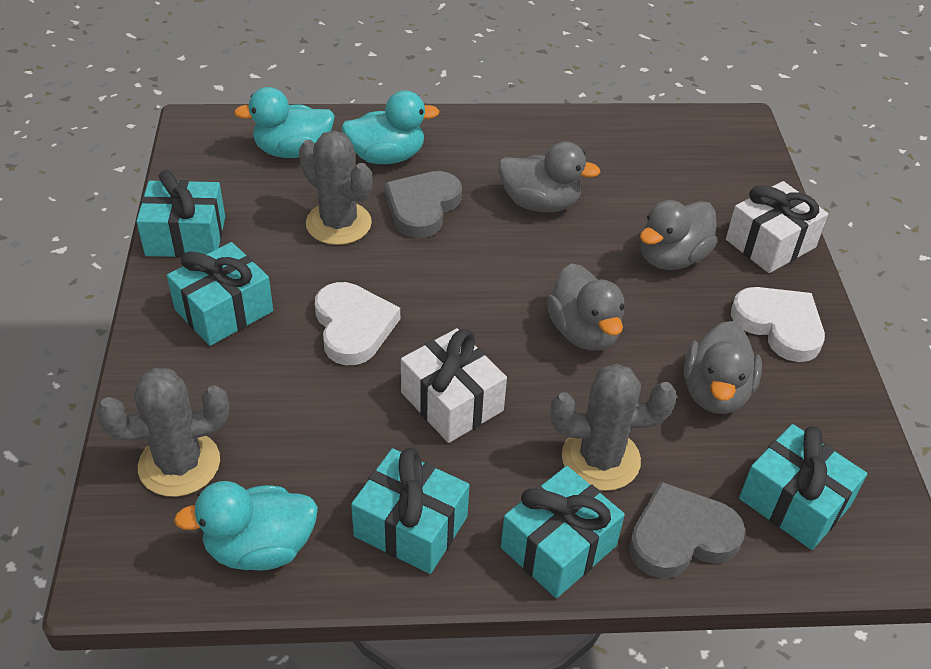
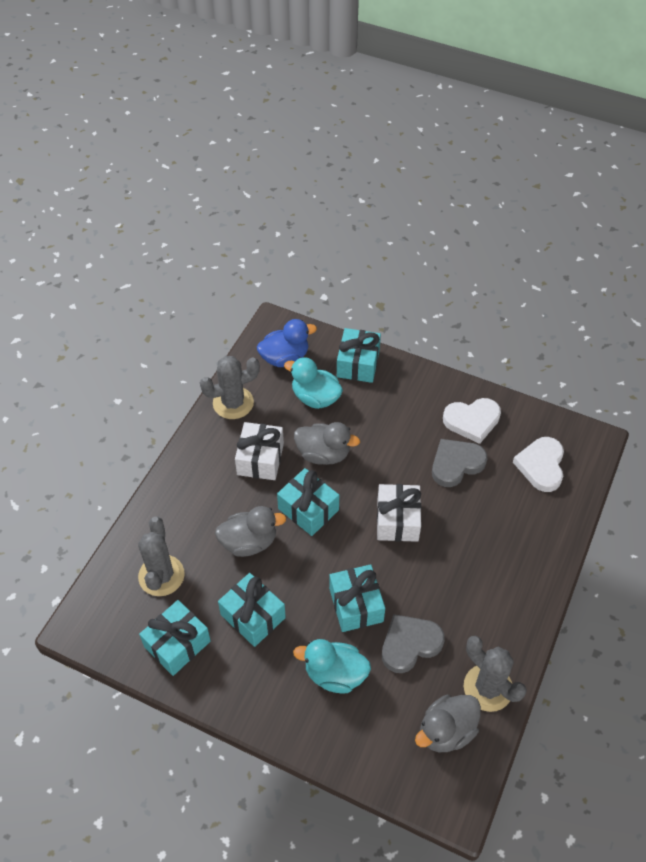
blue duck: 0 -> 1
grey duck: 4 -> 3
turquoise duck: 3 -> 2

